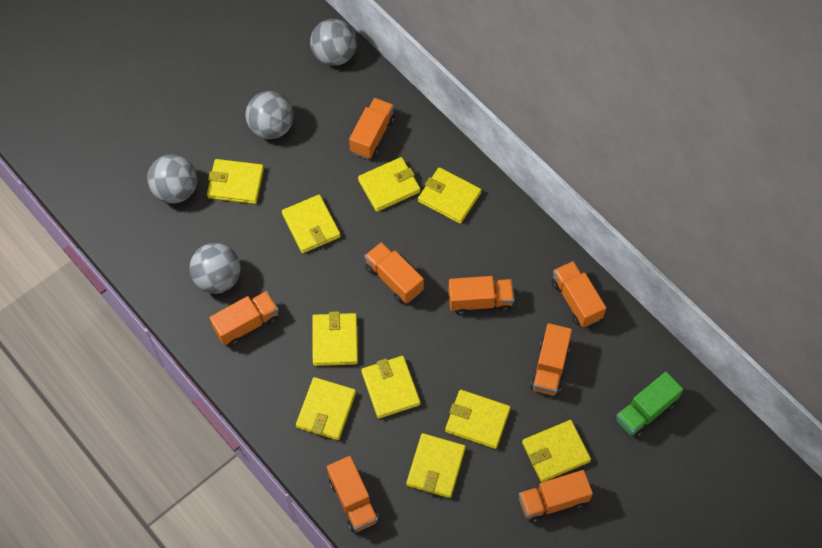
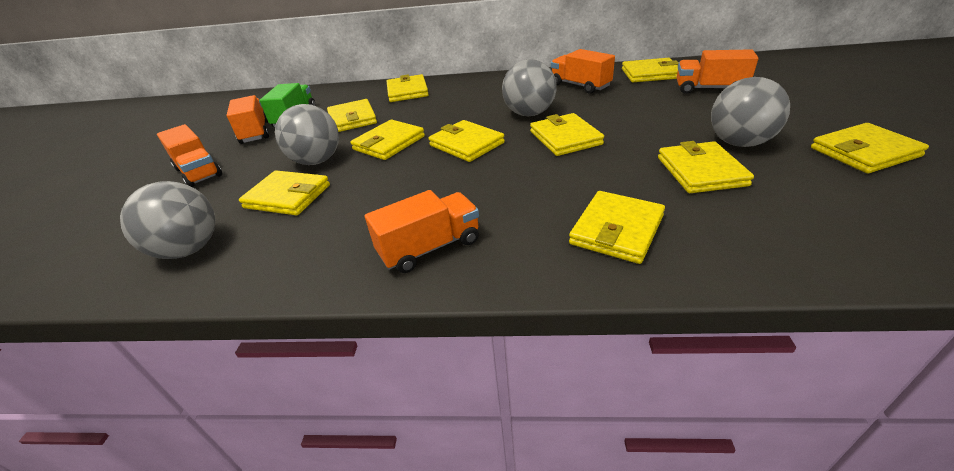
orange truck: 8 -> 5

